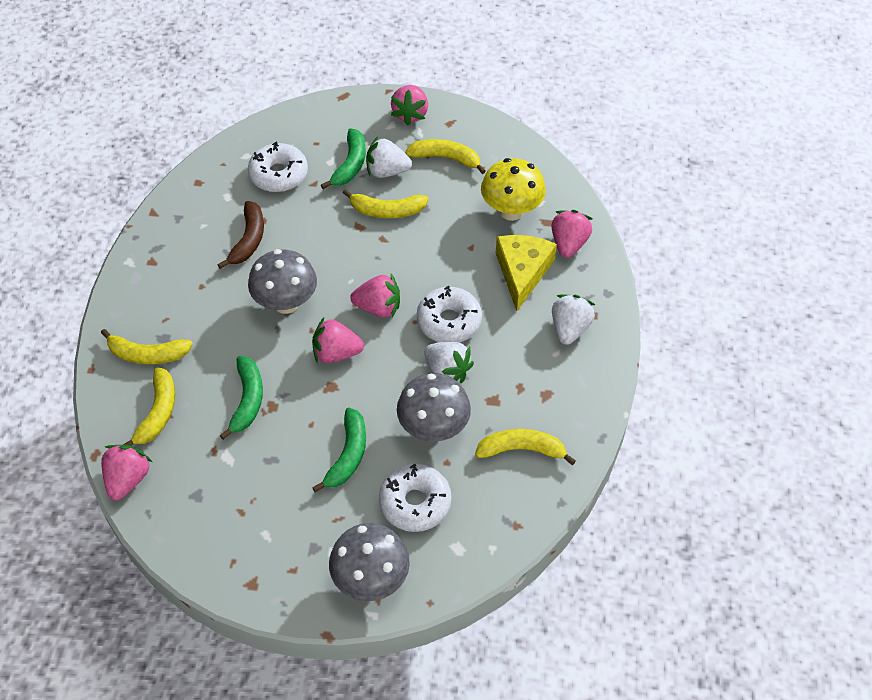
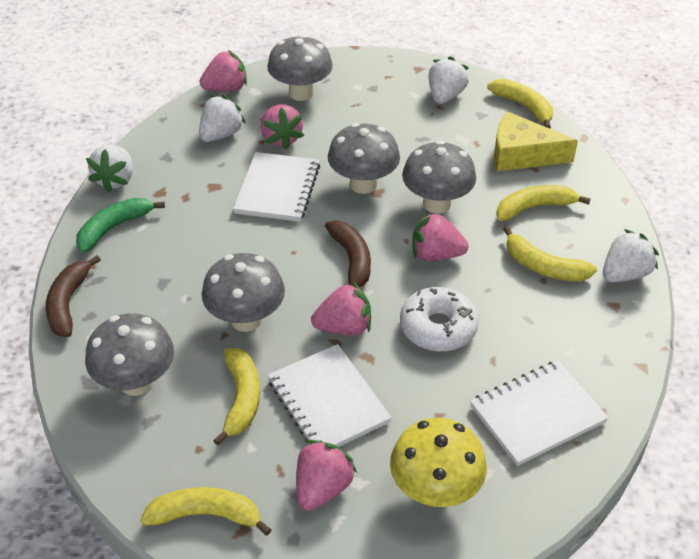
brown banana: 1 -> 2
green banana: 3 -> 1
grey mushroom: 3 -> 5
white donut: 3 -> 1
white notebook: 0 -> 3
white strawberry: 3 -> 4

